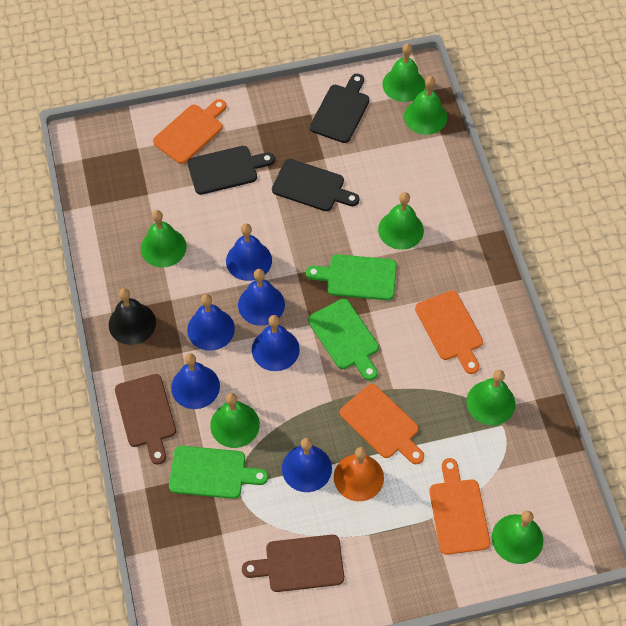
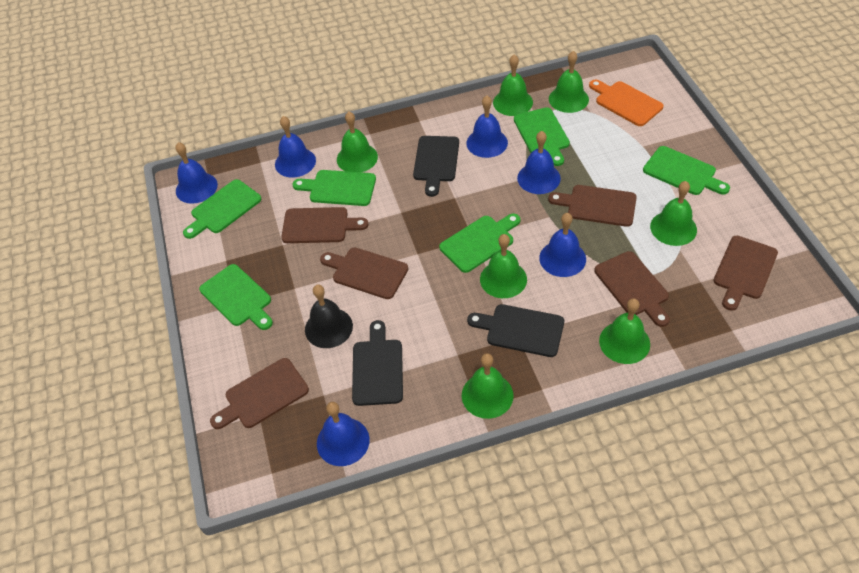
brown cutting board: 2 -> 6
green cutting board: 3 -> 6
orange bell: 1 -> 0
orange cutting board: 4 -> 1

